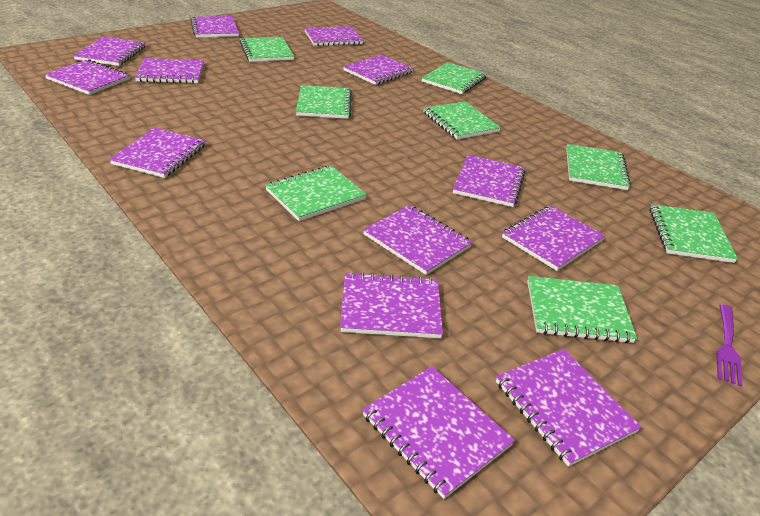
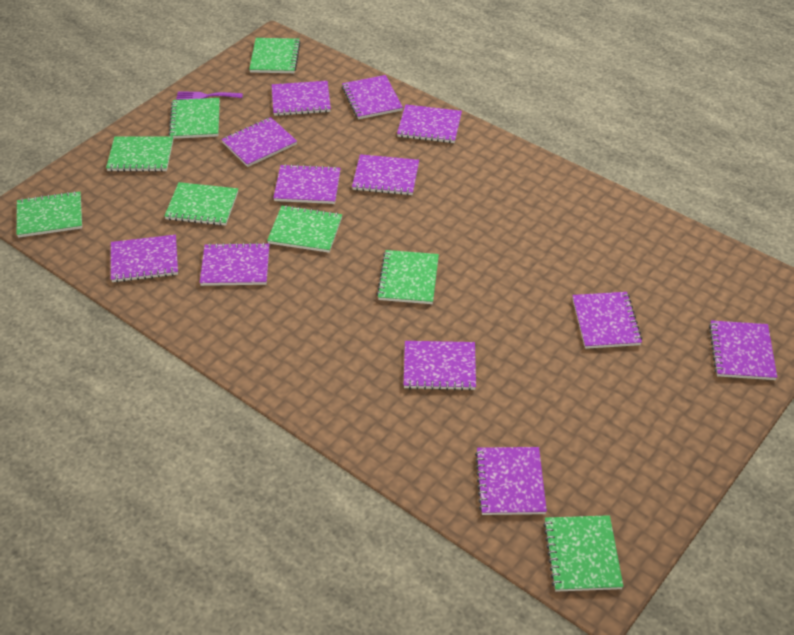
purple notebook: 13 -> 12

